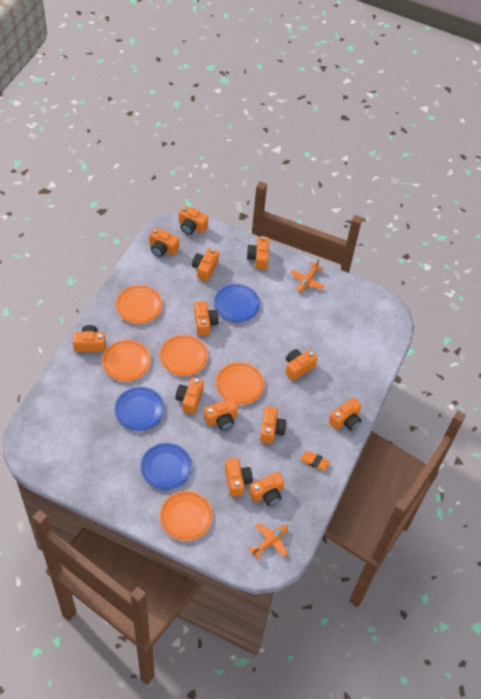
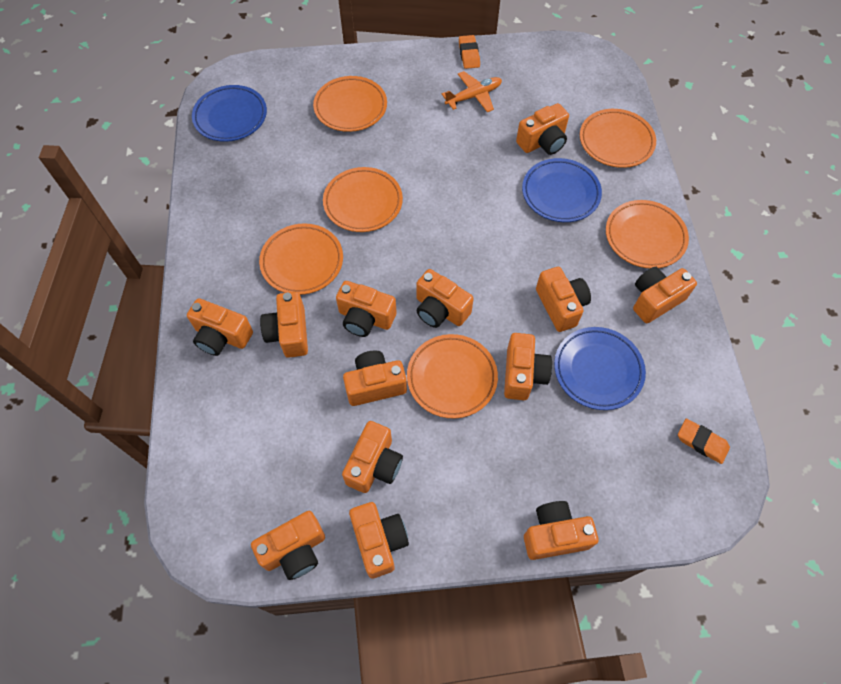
orange eraser: 1 -> 2
orange plane: 2 -> 1
orange plate: 5 -> 6

